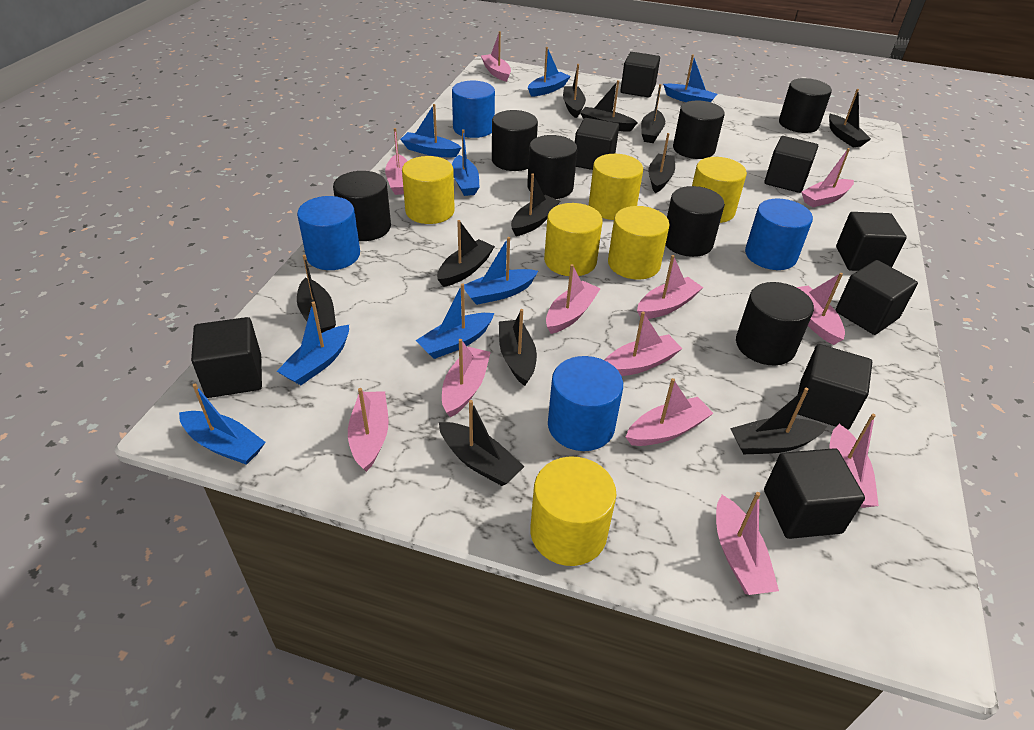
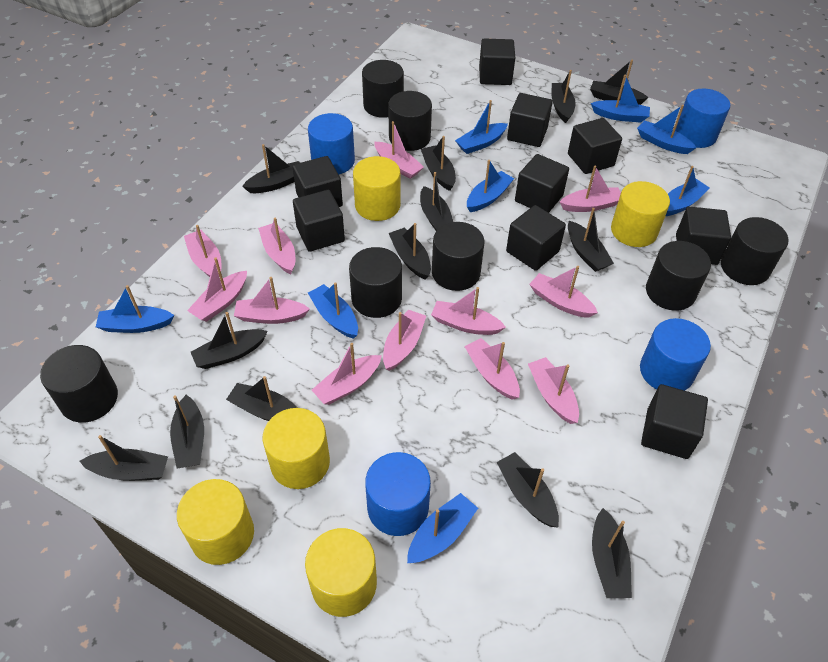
black boat: 11 -> 13
black cube: 8 -> 9
yellow cylinder: 6 -> 5

